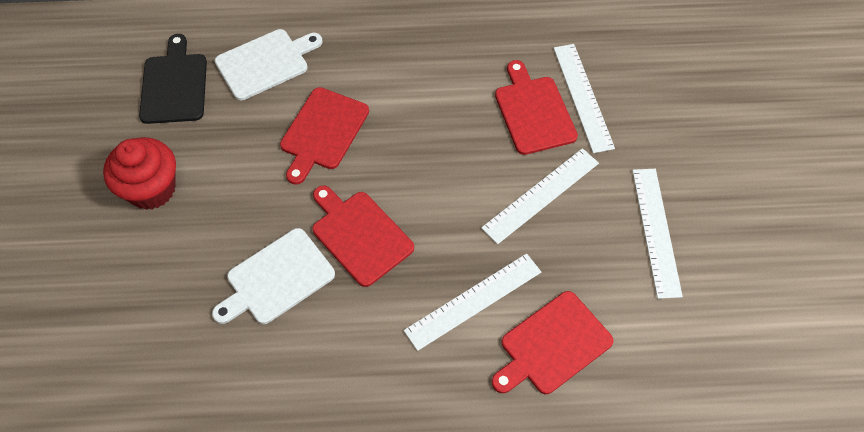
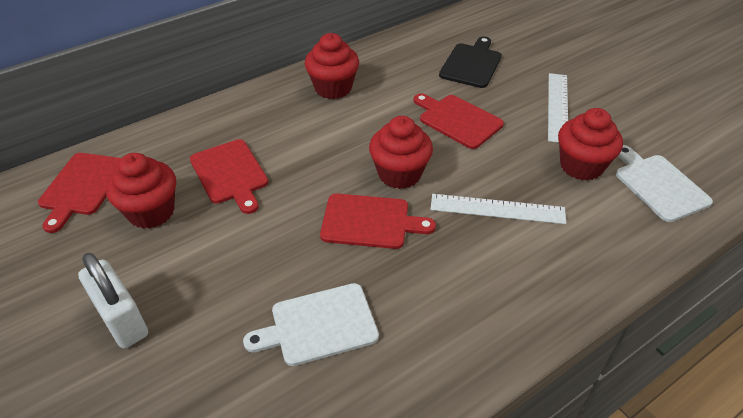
red cupcake: 1 -> 4
white padlock: 0 -> 1
white ruler: 4 -> 2

